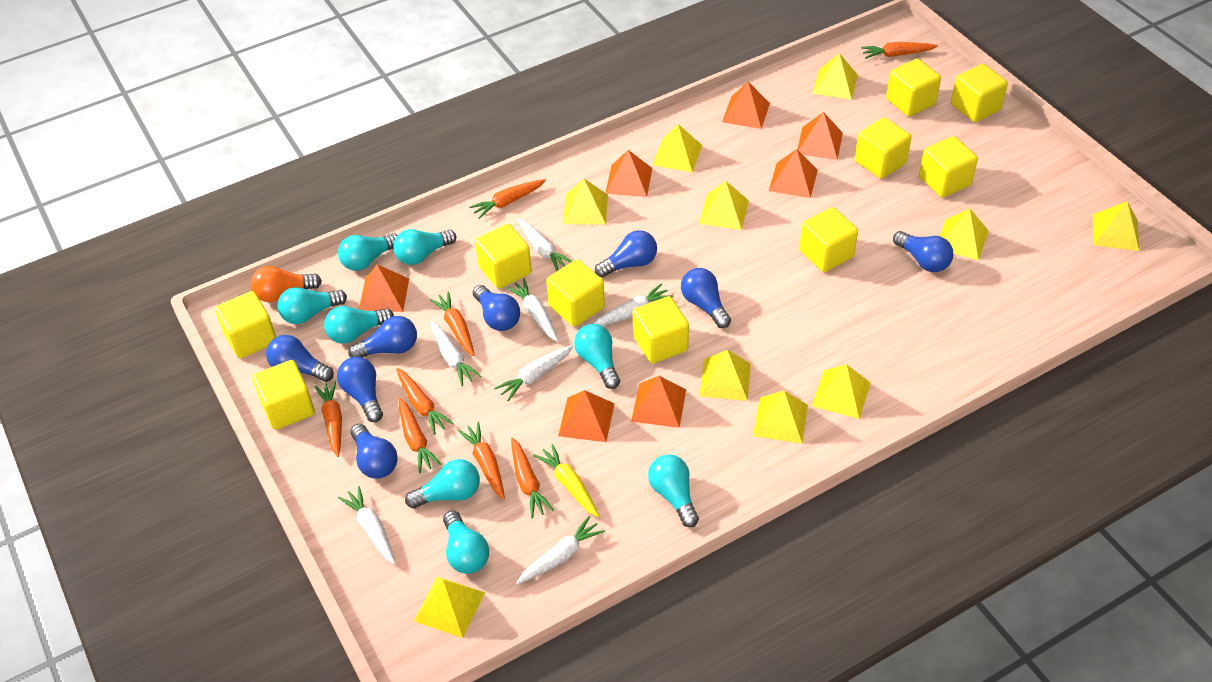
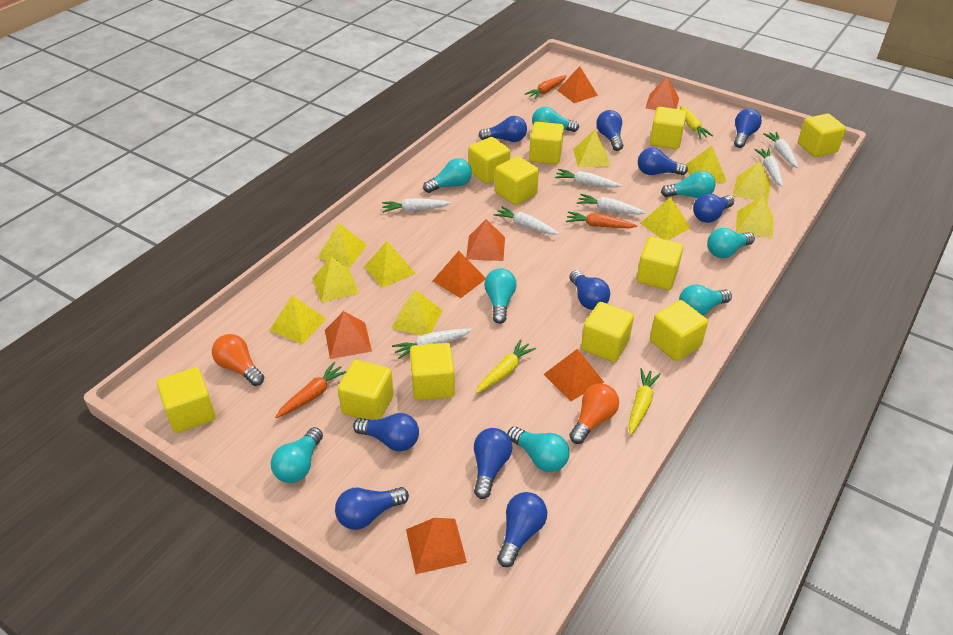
blue light bulb: 8 -> 10
orange carrot: 8 -> 3
orange light bulb: 1 -> 2
yellow carrot: 1 -> 3
yellow cube: 10 -> 11

